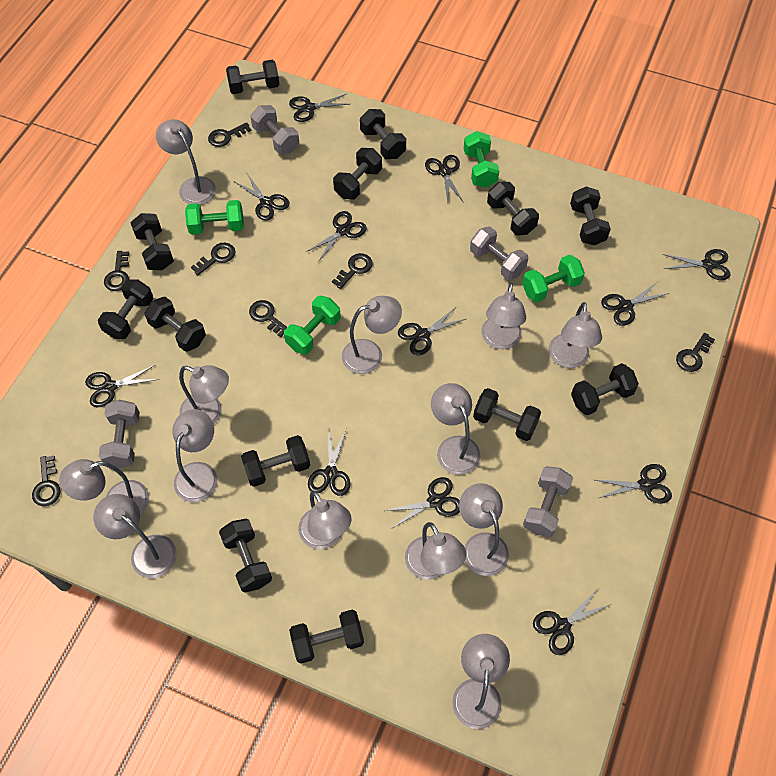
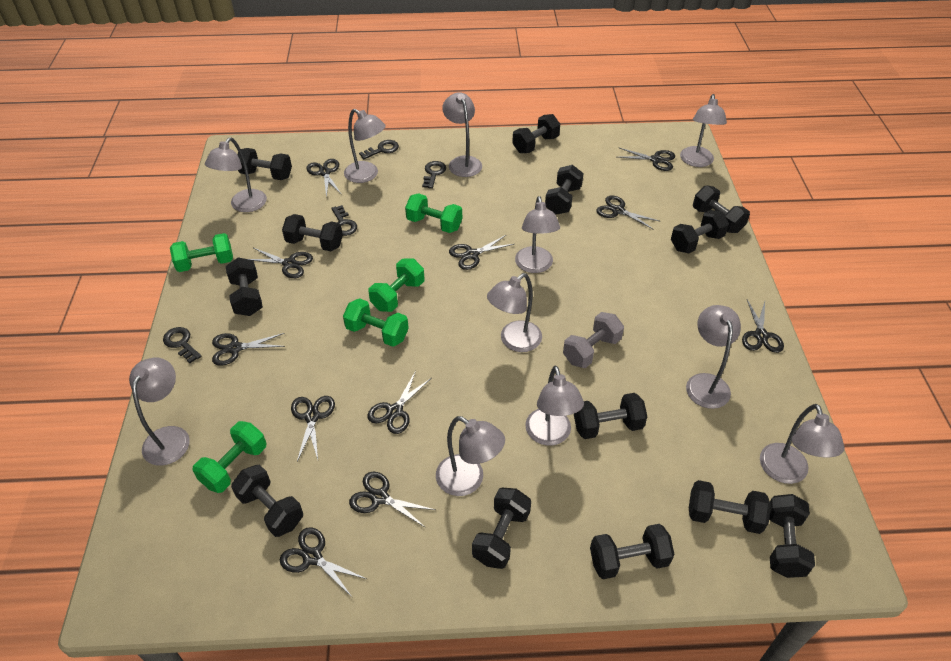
black key: 7 -> 4
black scissors: 12 -> 11
green dumbbell: 4 -> 5
grey dumbbell: 4 -> 1
grey lamp: 13 -> 11

